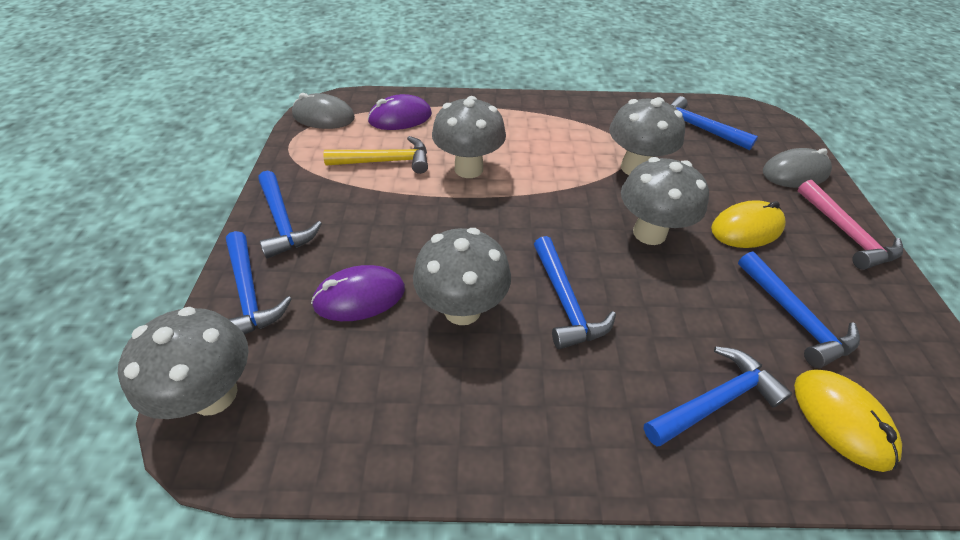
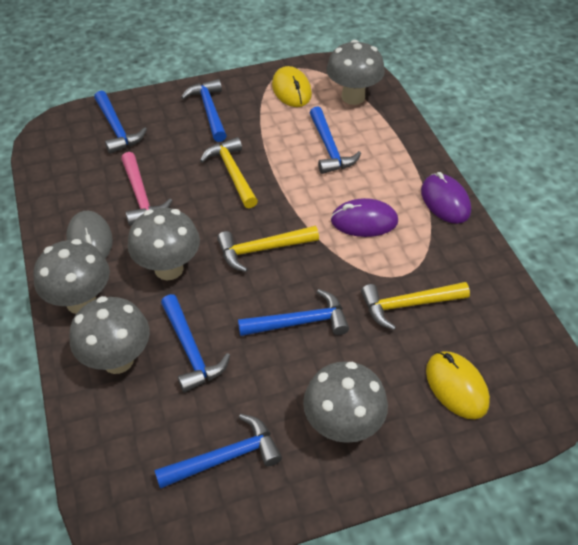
grey mouse: 2 -> 1
yellow hammer: 1 -> 3

